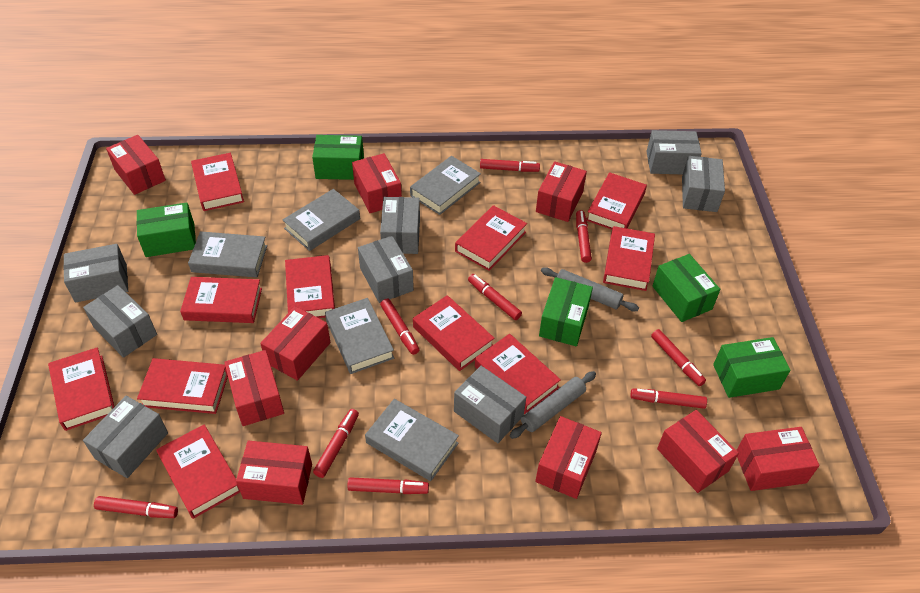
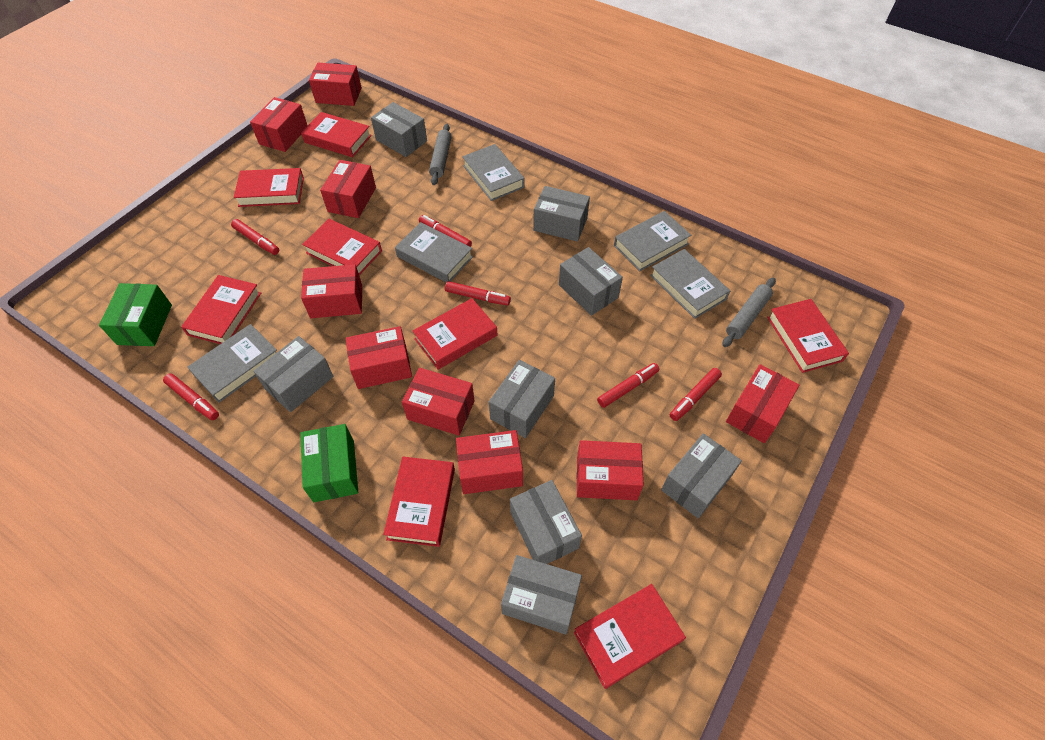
green box: 5 -> 2
red book: 11 -> 8
red marker: 9 -> 6

